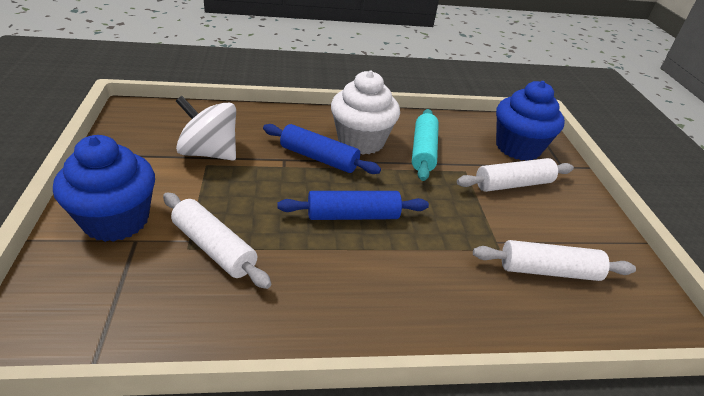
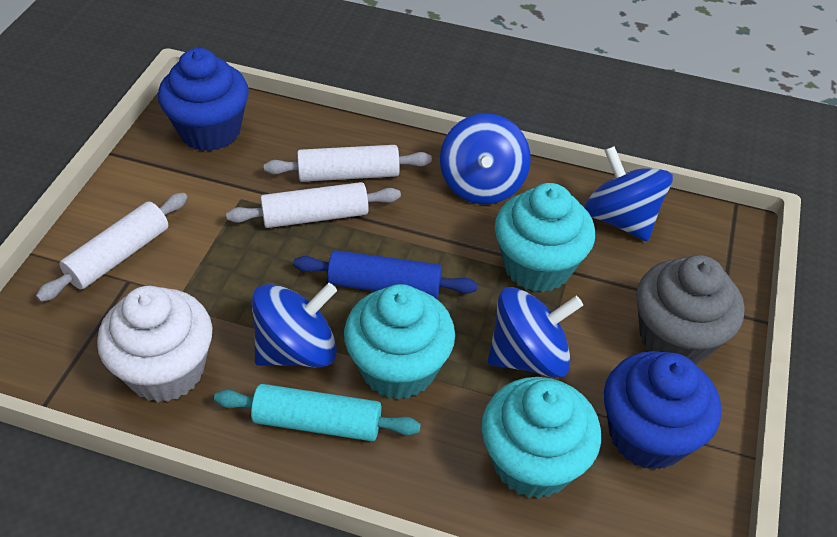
blue rolling pin: 2 -> 1
blue spinning top: 0 -> 4
grey cupcake: 0 -> 1
turquoise cupcake: 0 -> 3
white spinning top: 1 -> 0

